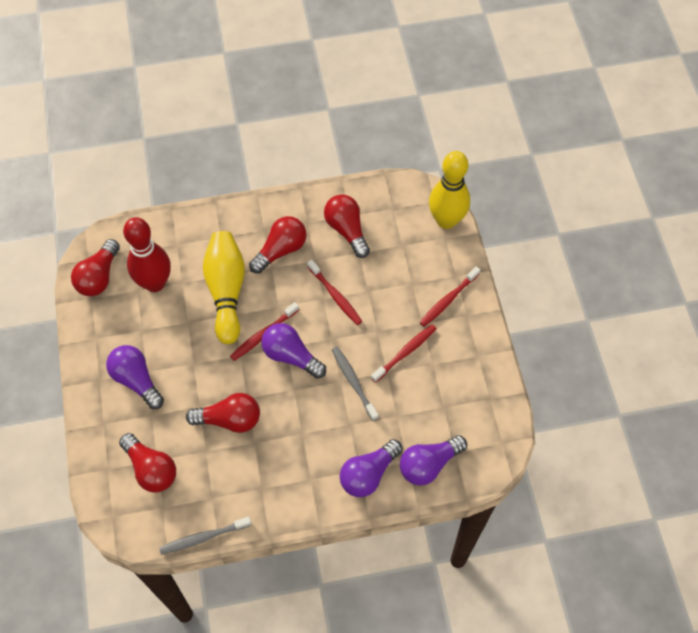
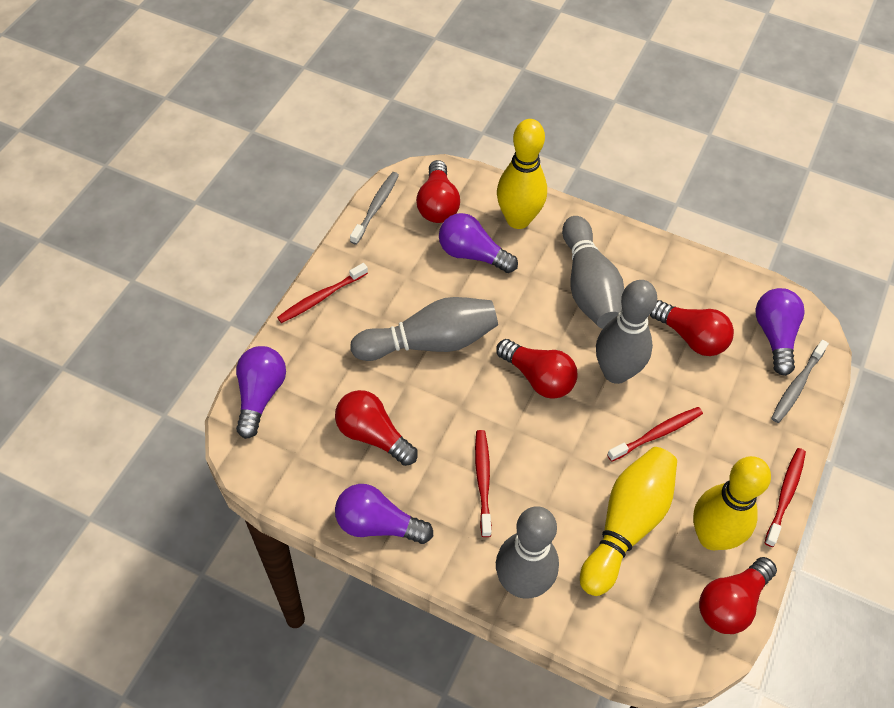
grey bowling pin: 0 -> 4
red bowling pin: 1 -> 0
yellow bowling pin: 2 -> 3

